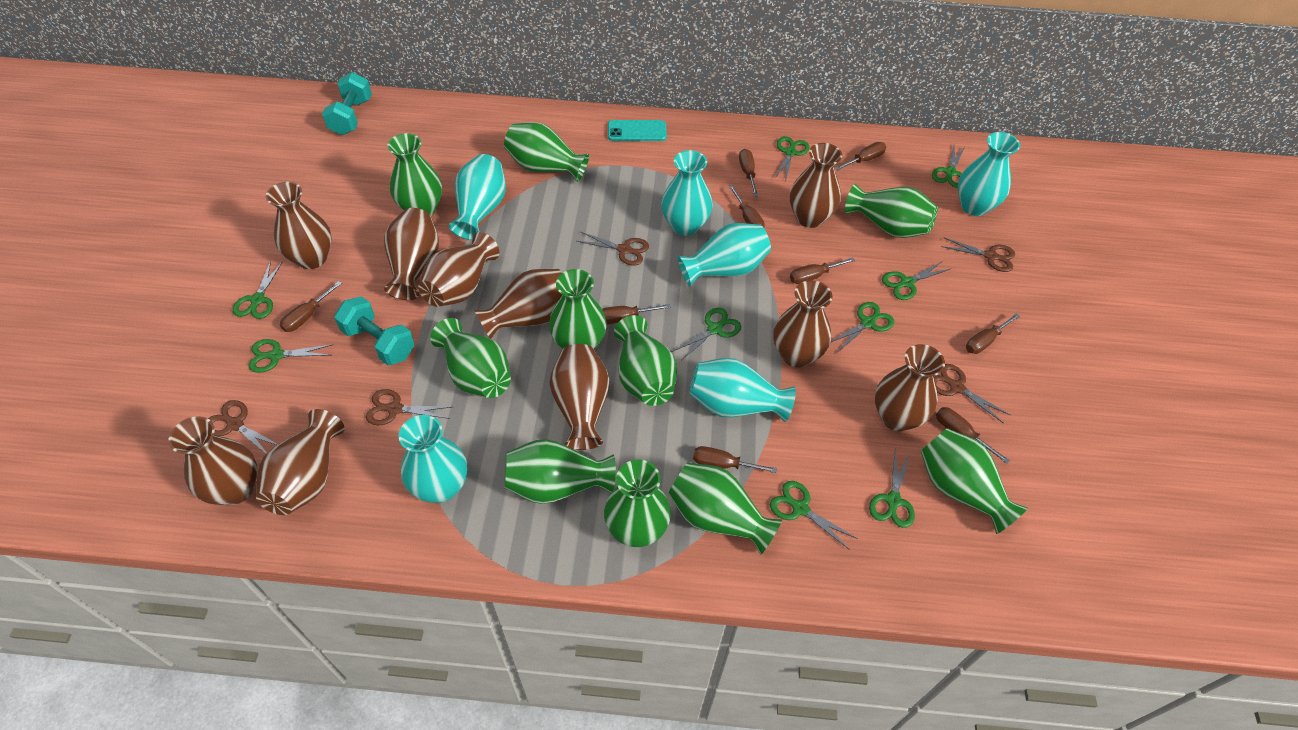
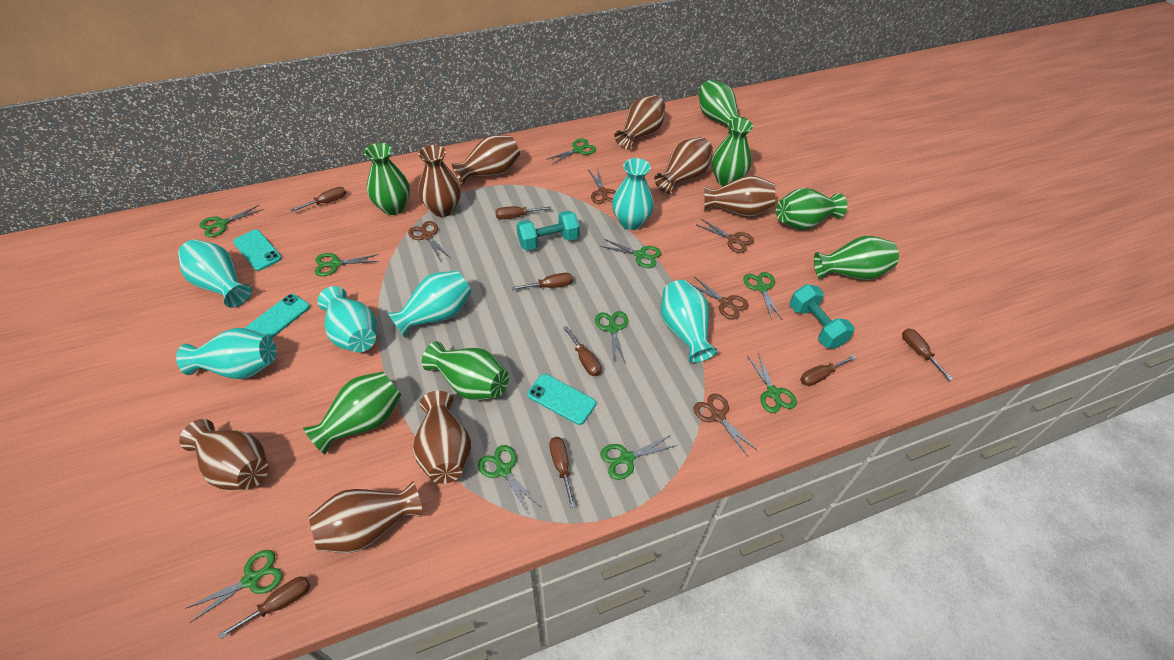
brown screwdriver: 9 -> 8
brown vase: 10 -> 8
green scissors: 9 -> 10
green vase: 10 -> 7
turquoise phone: 1 -> 3

